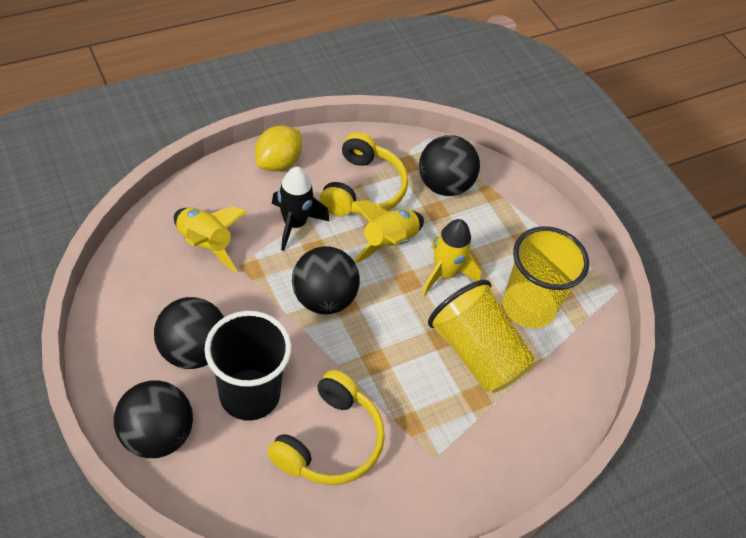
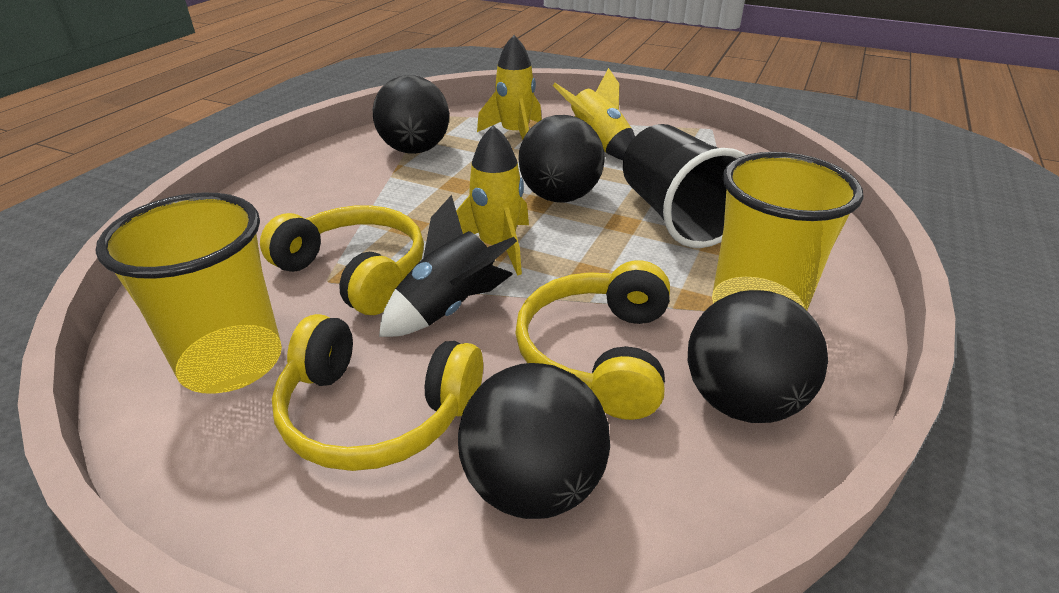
yellow headphones: 2 -> 3
yellow lemon: 1 -> 0

